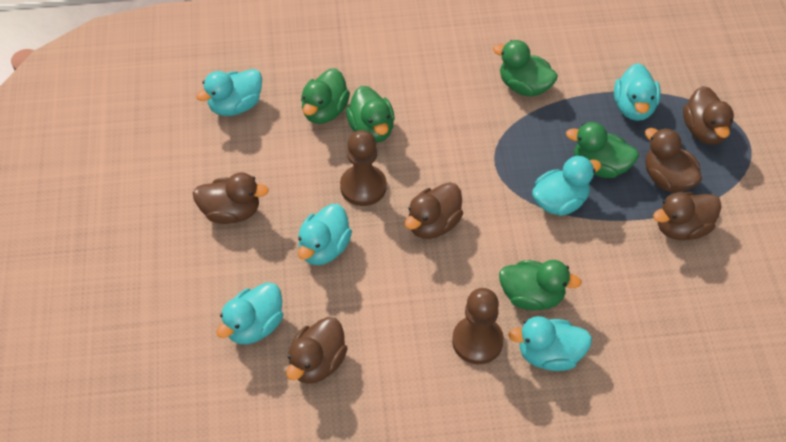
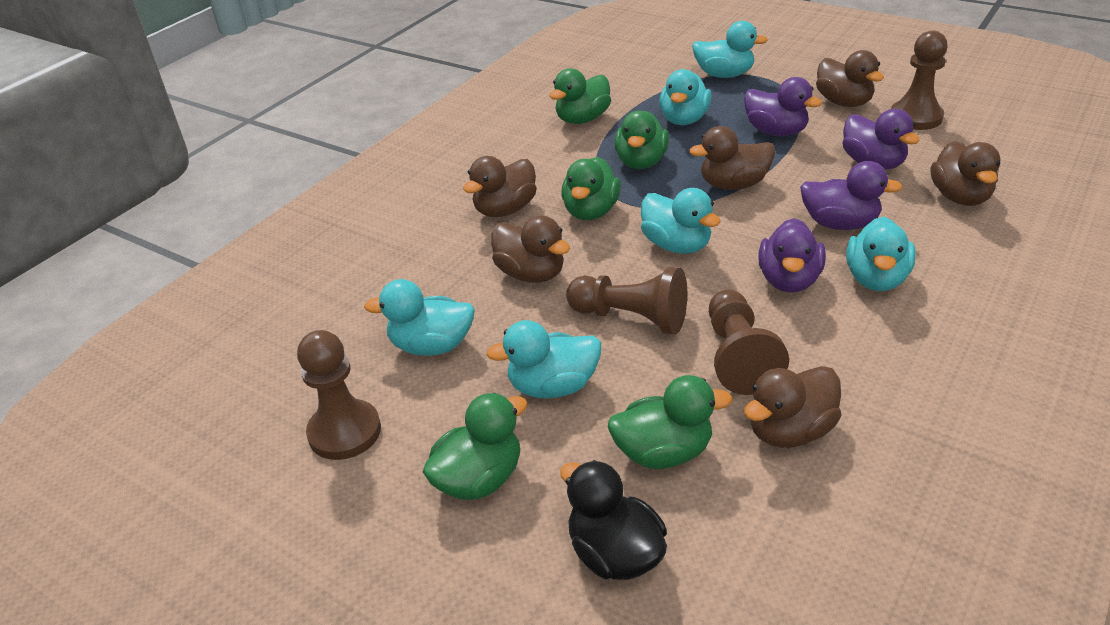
black duck: 0 -> 1
brown pawn: 2 -> 4
purple duck: 0 -> 4

